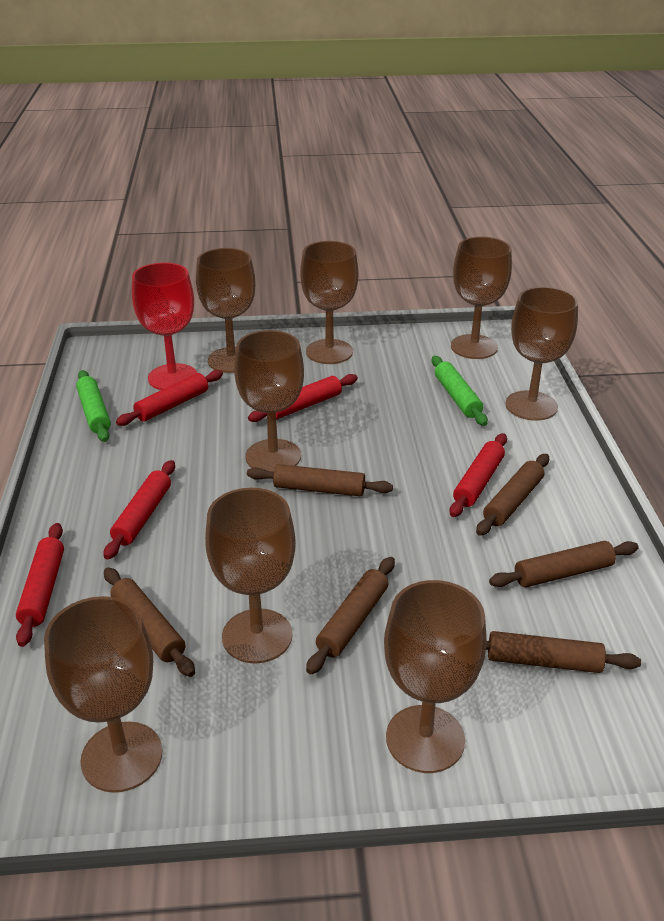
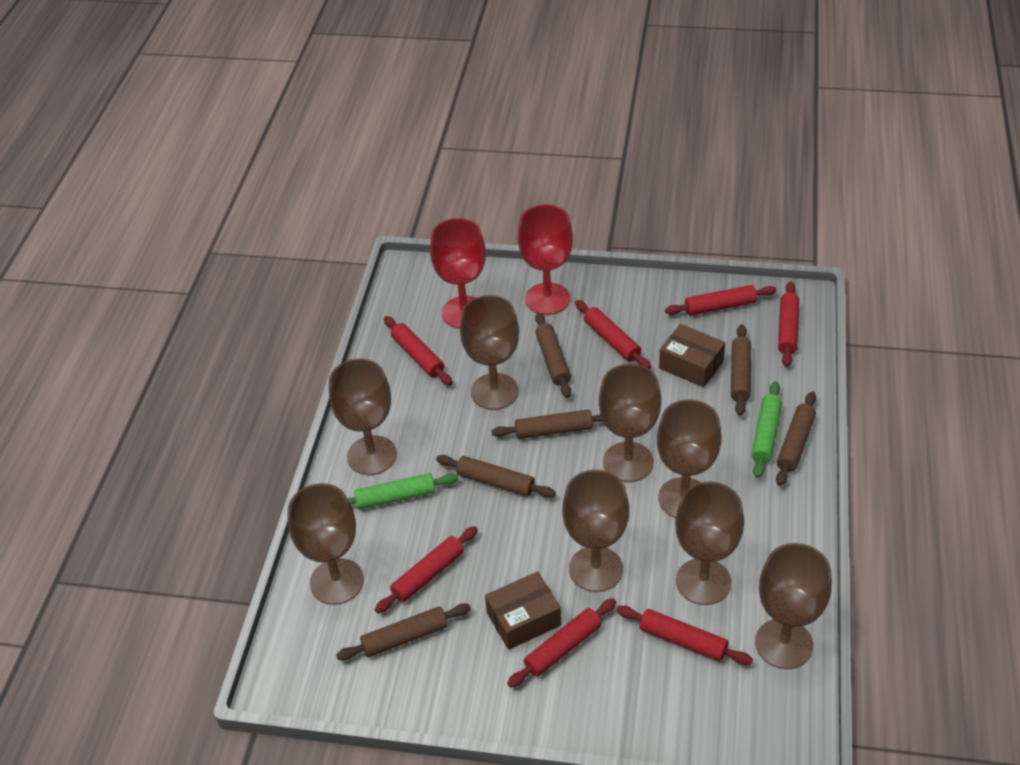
brown box: 0 -> 2
red goblet: 1 -> 2
red rolling pin: 5 -> 7

